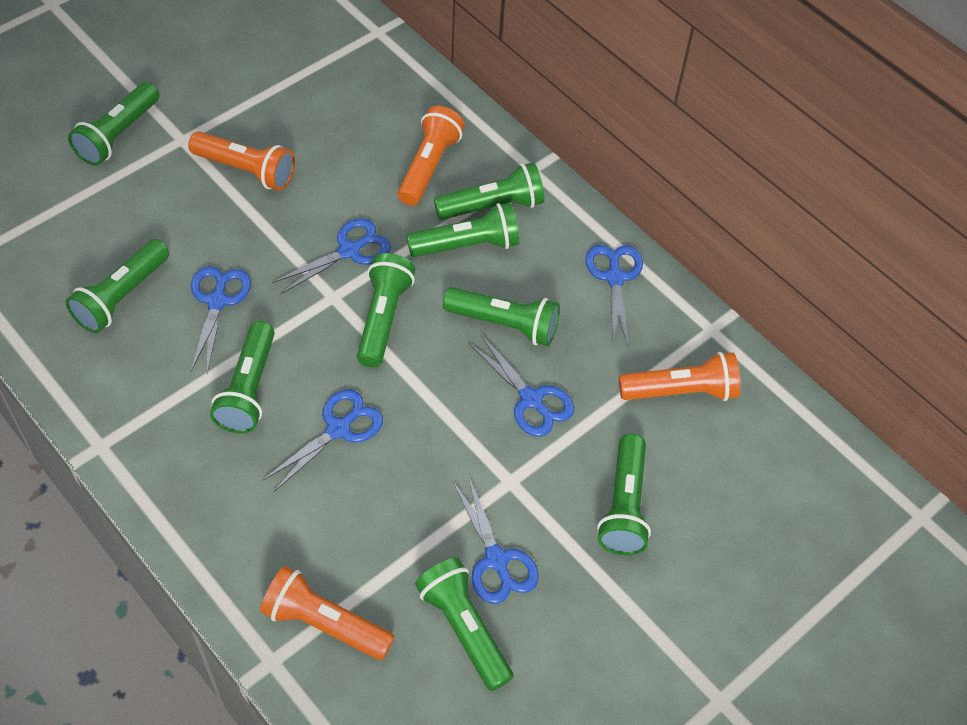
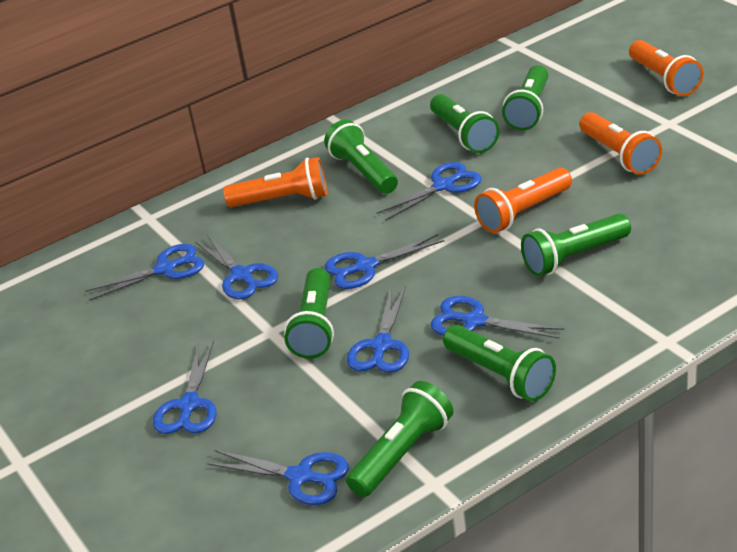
blue scissors: 6 -> 8
green flashlight: 9 -> 7

